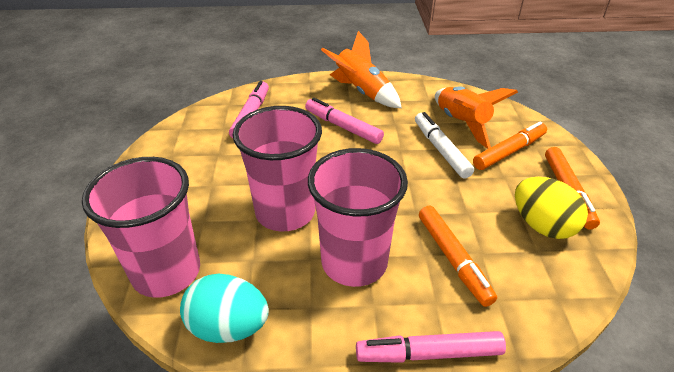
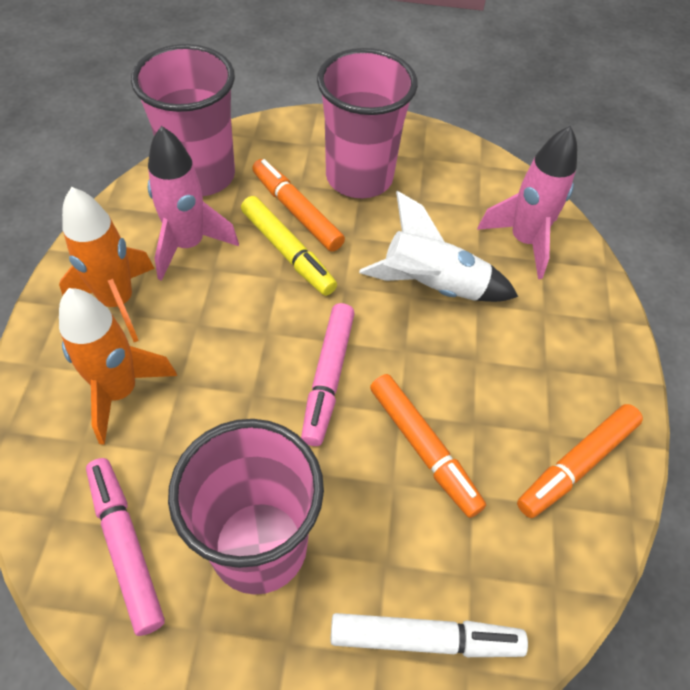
pink marker: 3 -> 2
pink rocket: 0 -> 2
turquoise egg: 1 -> 0
white rocket: 0 -> 1
yellow egg: 1 -> 0
yellow marker: 0 -> 1

